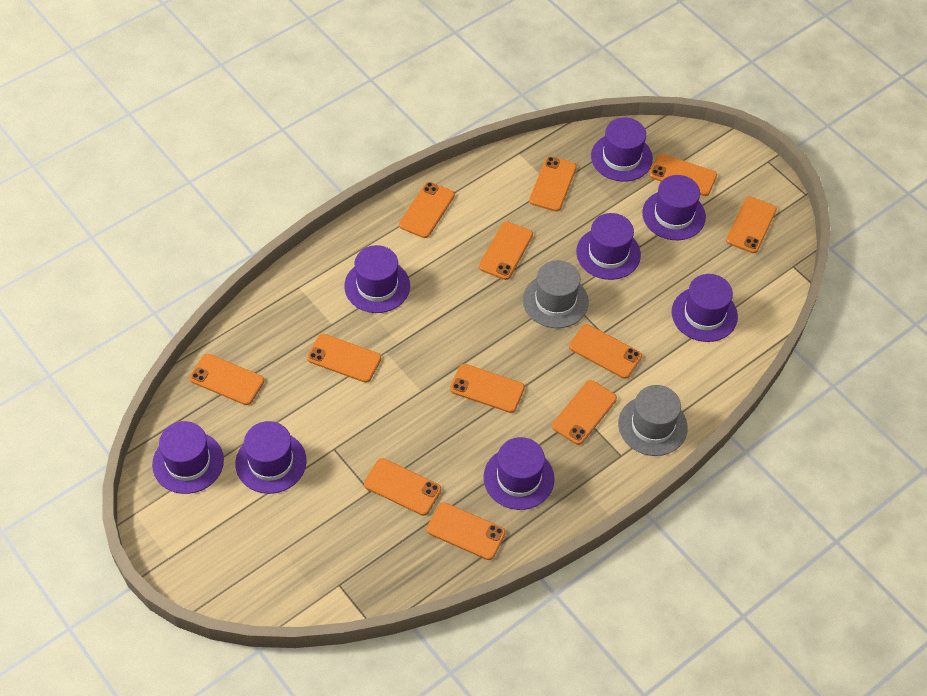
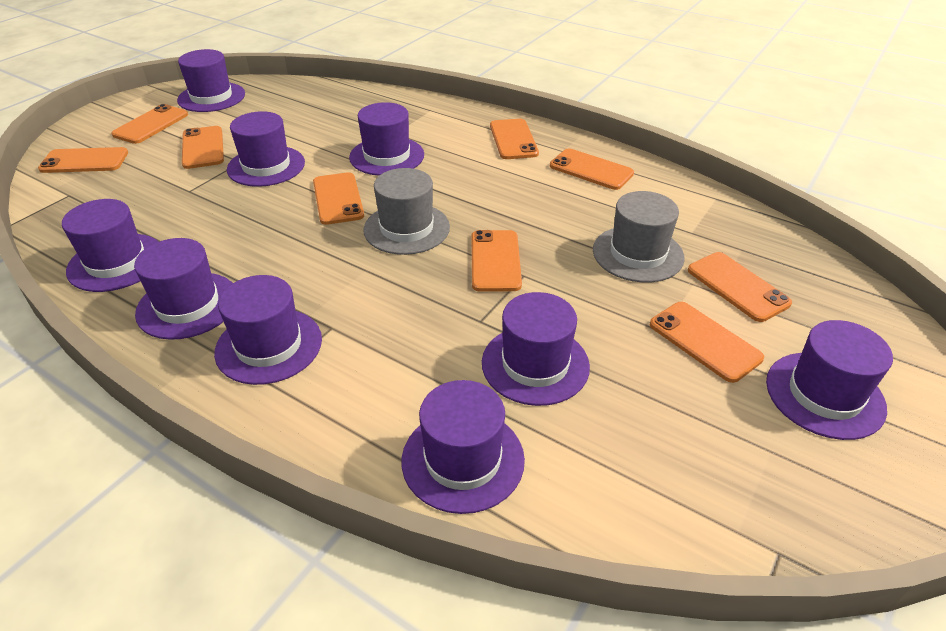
orange phone: 12 -> 9
purple hat: 8 -> 9

